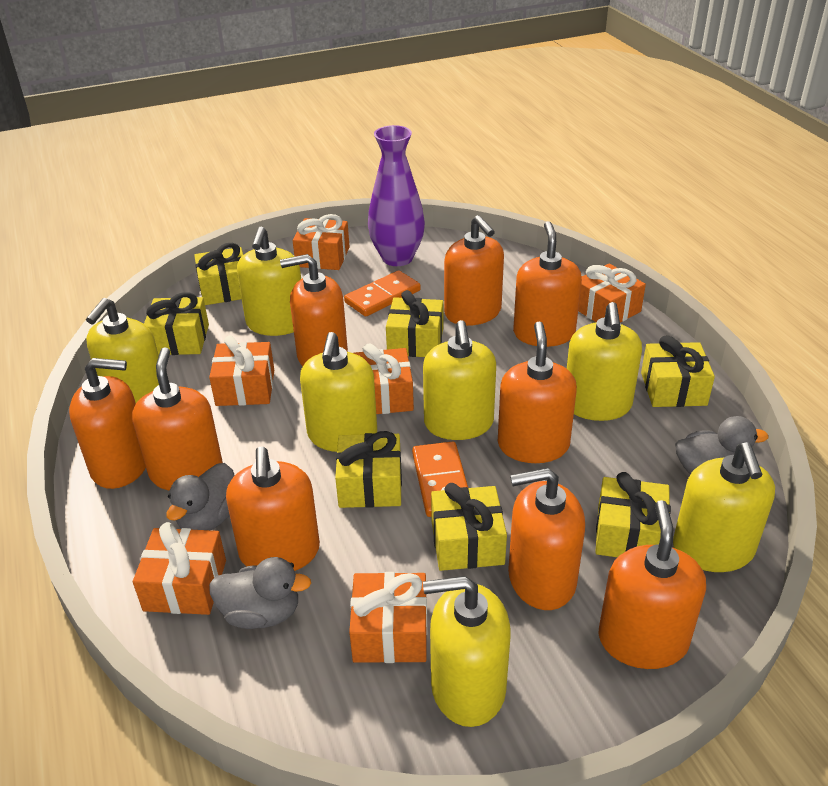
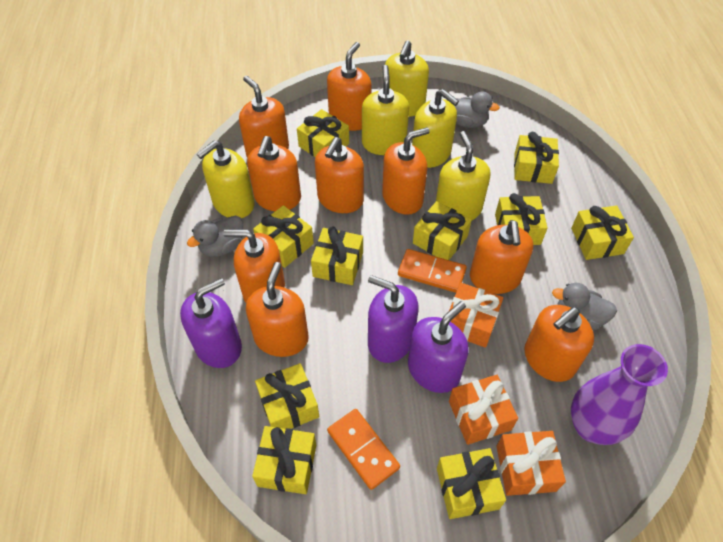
orange gift: 6 -> 3
purple soap dispenser: 0 -> 3
yellow gift: 7 -> 10
yellow soap dispenser: 7 -> 5

